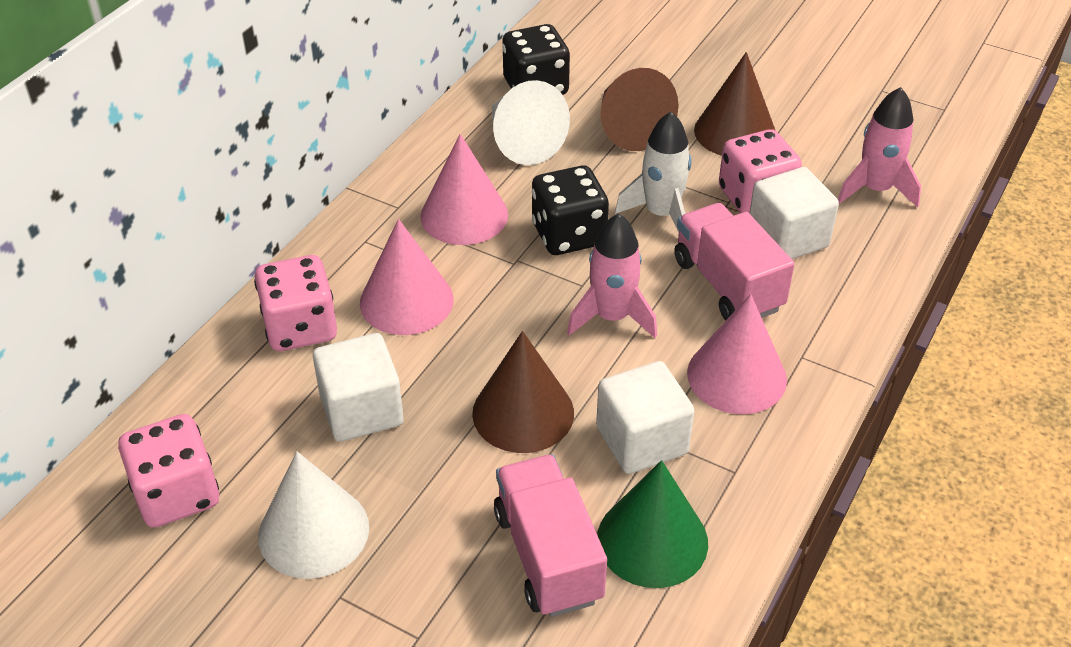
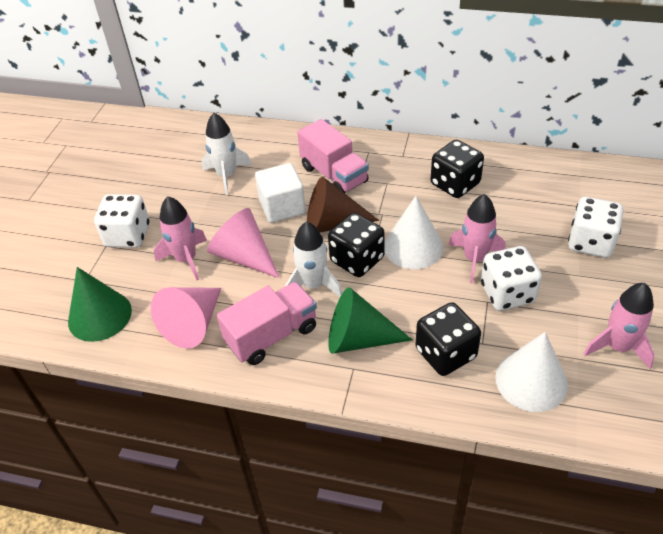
black dice: 2 -> 3
brown cone: 3 -> 1
green cone: 1 -> 2
pink cone: 3 -> 2
pink dice: 3 -> 0
pink rocket: 2 -> 3
white cube: 3 -> 1
white dice: 0 -> 3
white rocket: 1 -> 2

